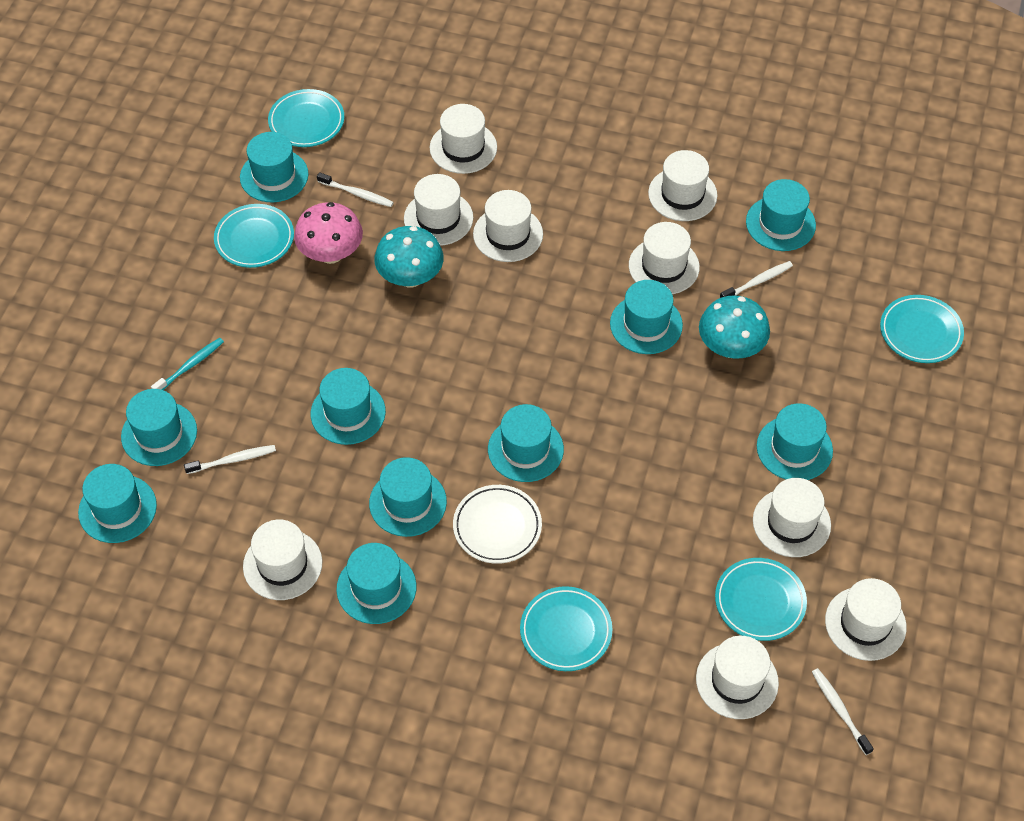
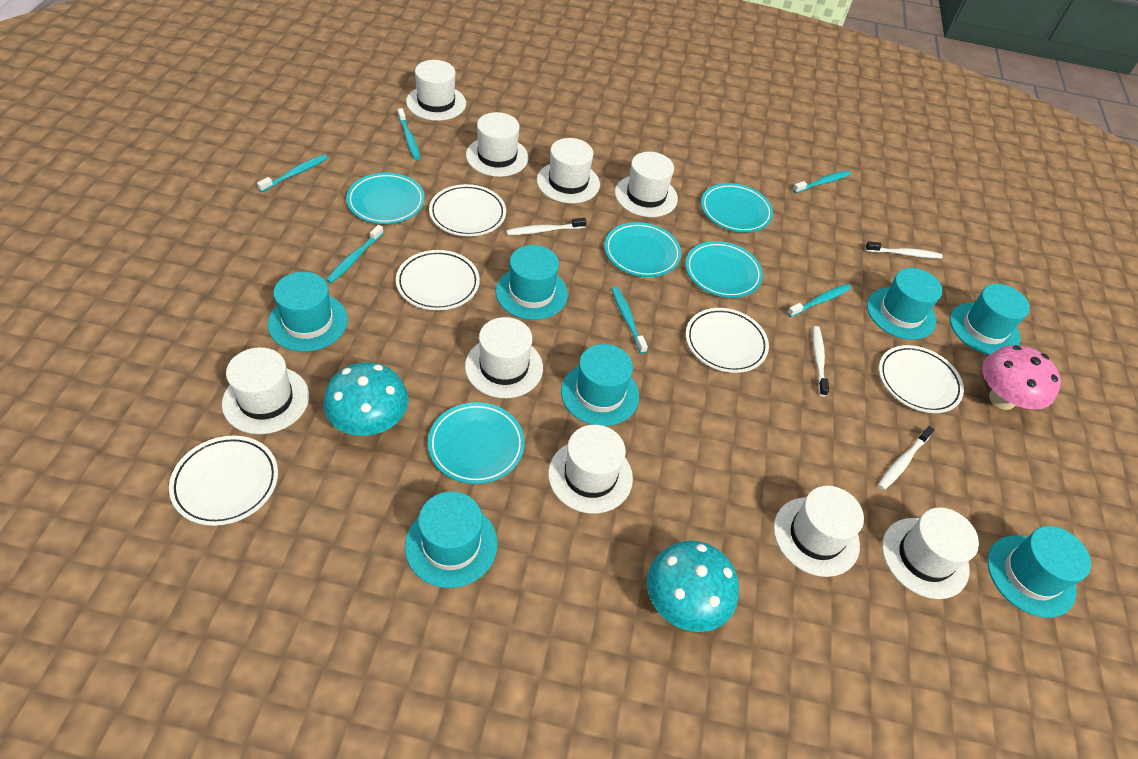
turquoise hat: 10 -> 7
turquoise toothbrush: 1 -> 6
white plate: 1 -> 5

